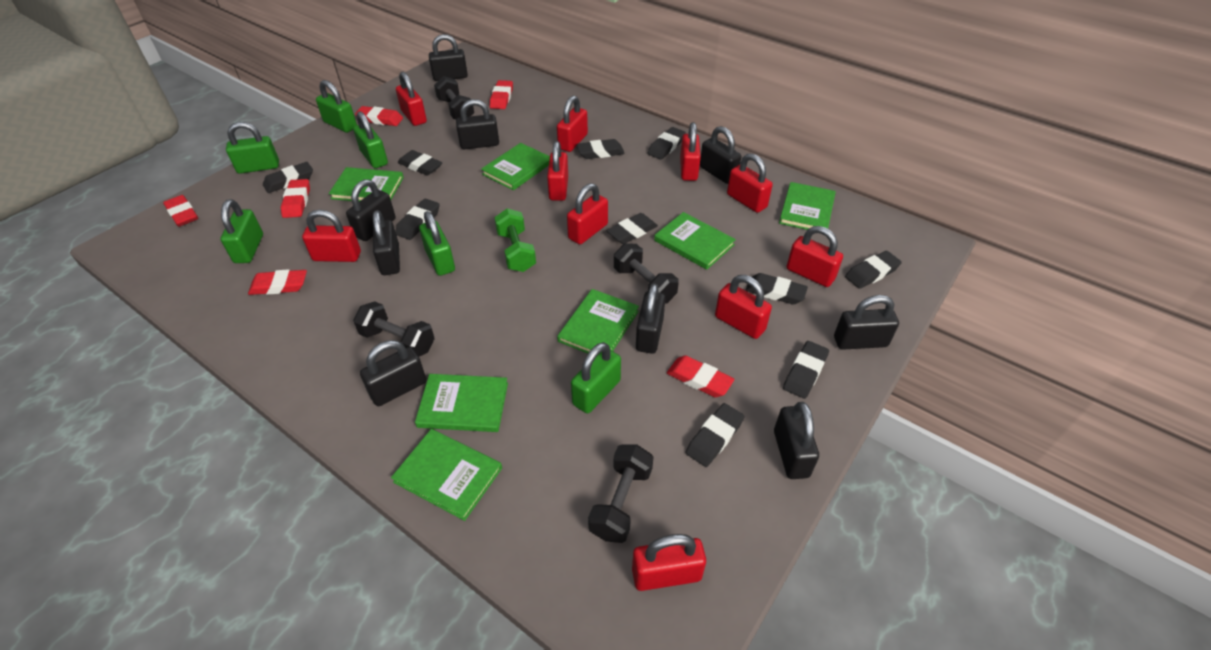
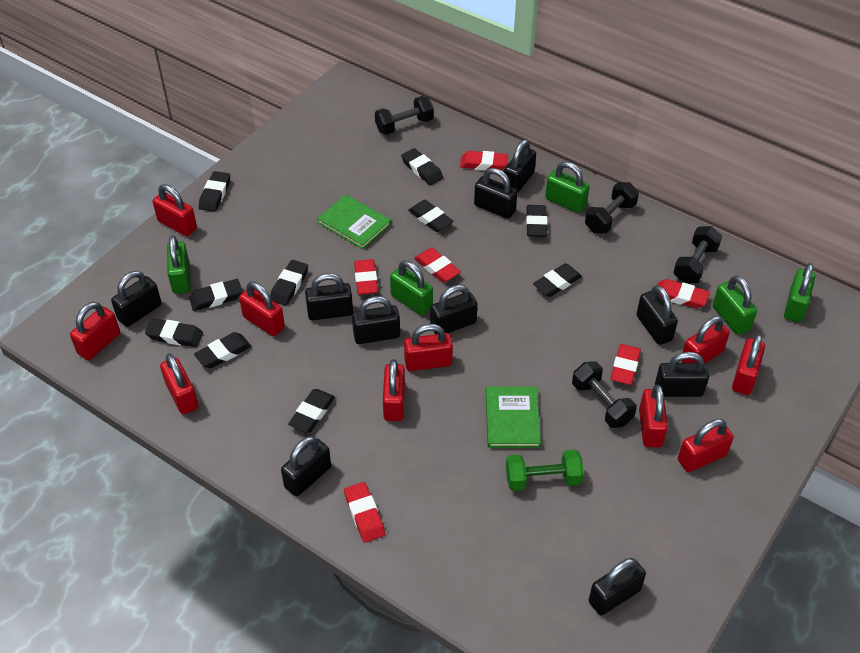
black padlock: 9 -> 10
green book: 7 -> 2
green padlock: 6 -> 5

